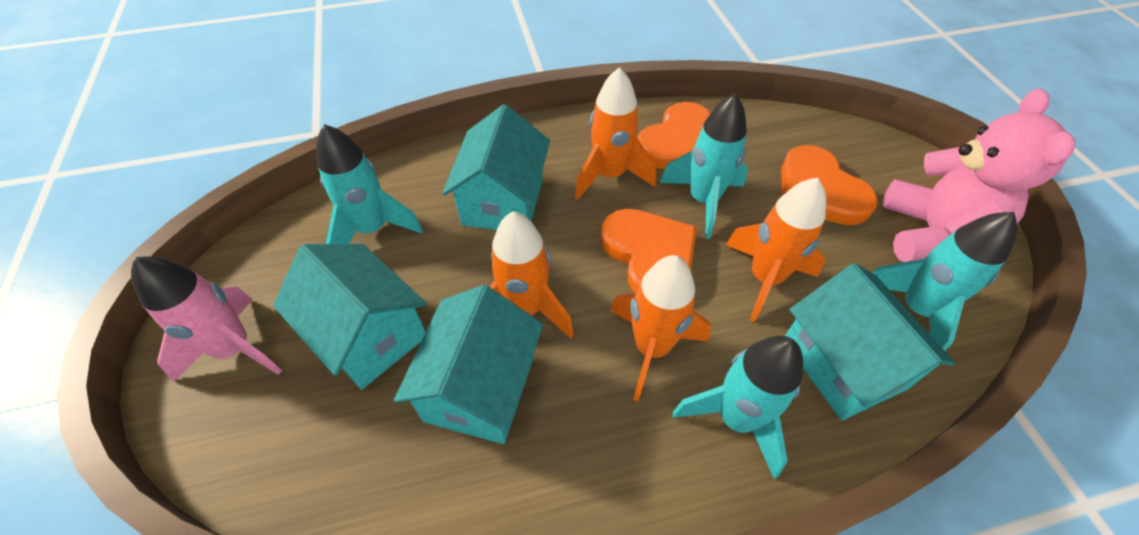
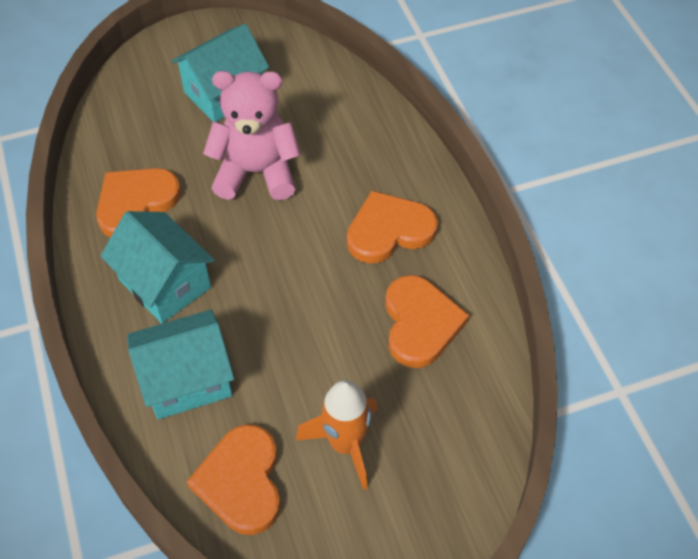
orange heart: 3 -> 4
orange rocket: 4 -> 1
pink rocket: 1 -> 0
turquoise house: 4 -> 3
turquoise rocket: 4 -> 0

